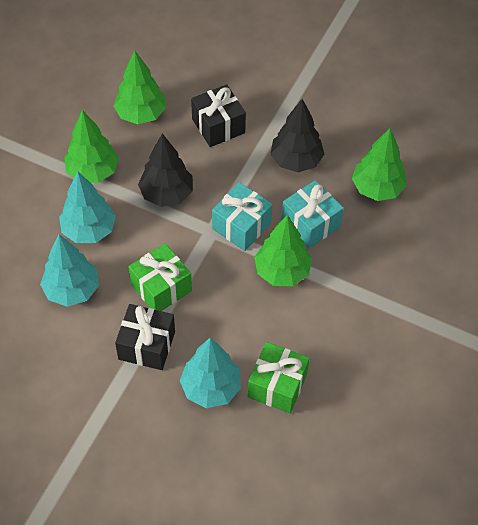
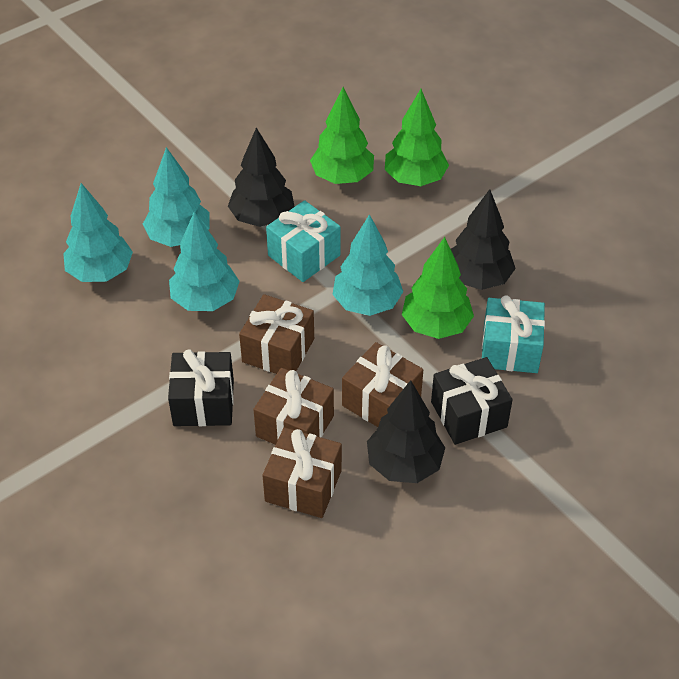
black tree: 2 -> 3
brown gift: 0 -> 4
green gift: 2 -> 0
green tree: 4 -> 3
turquoise tree: 3 -> 4

